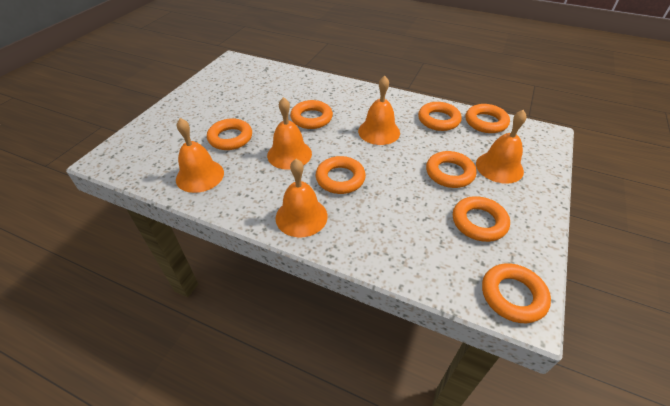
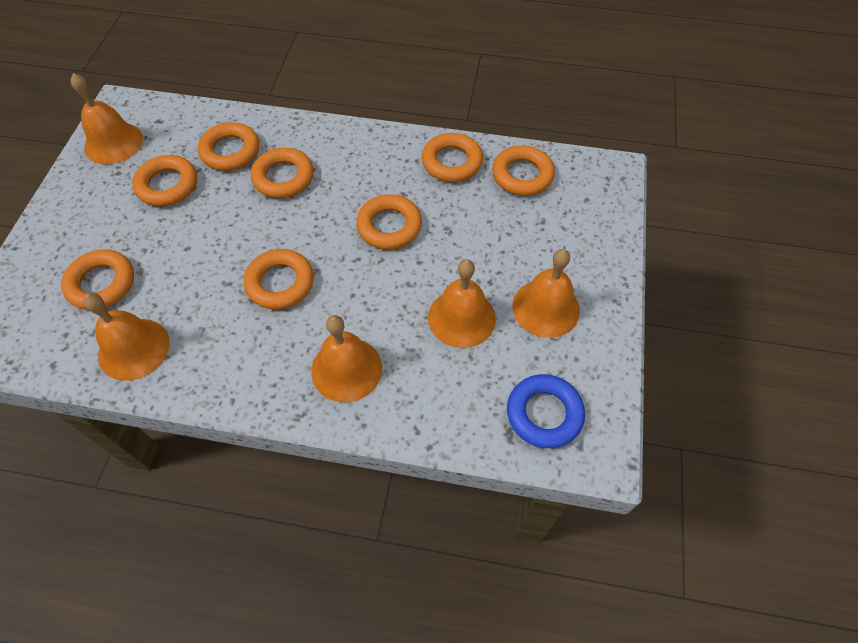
blue ring: 0 -> 1

